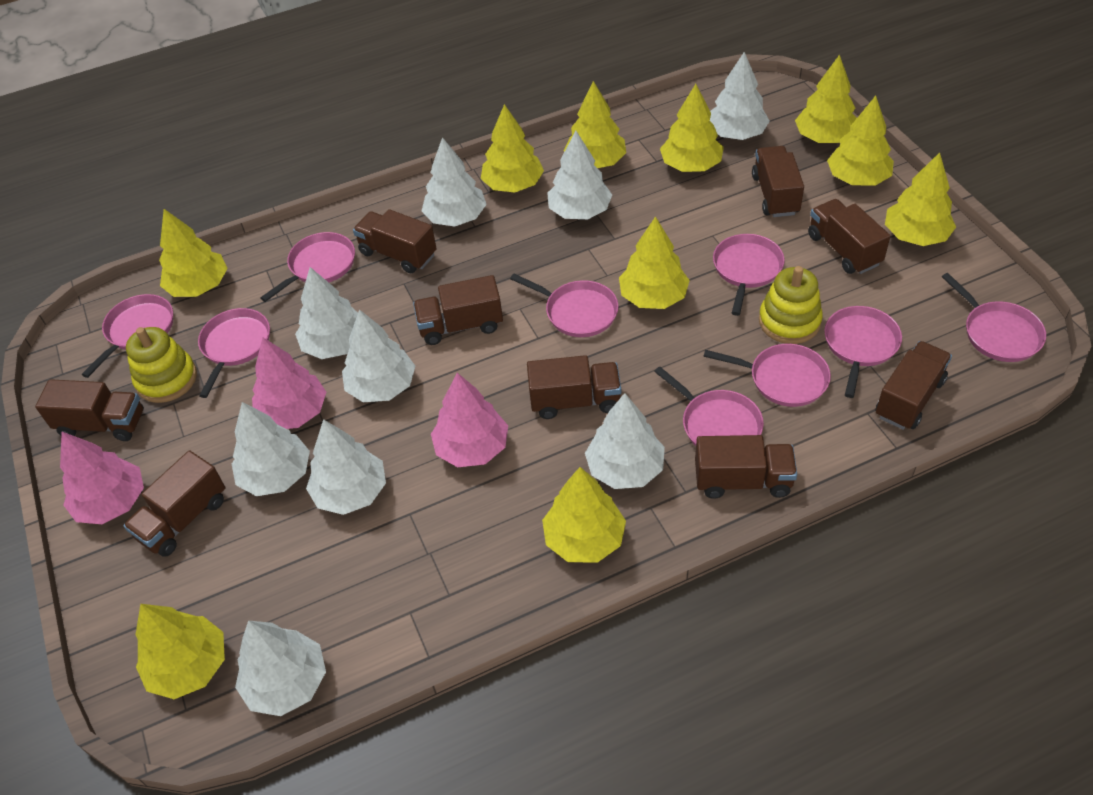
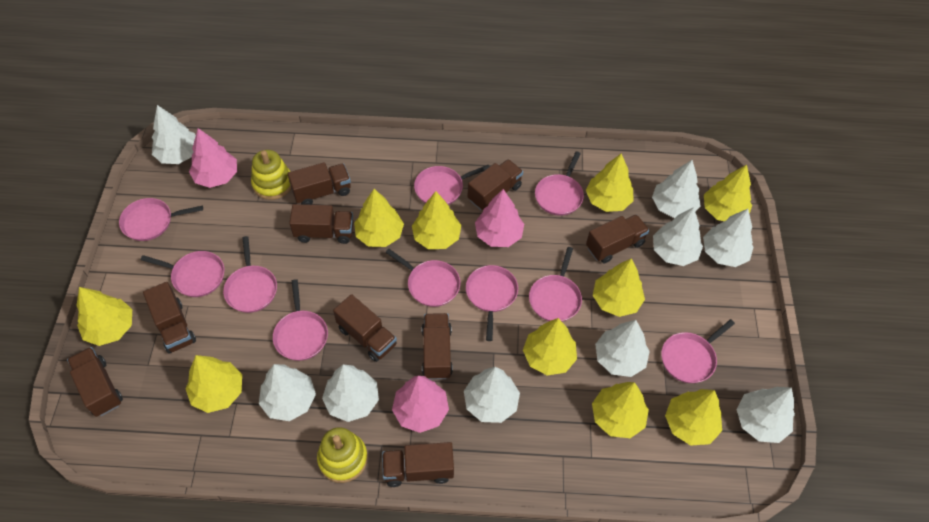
pink pan: 9 -> 10

